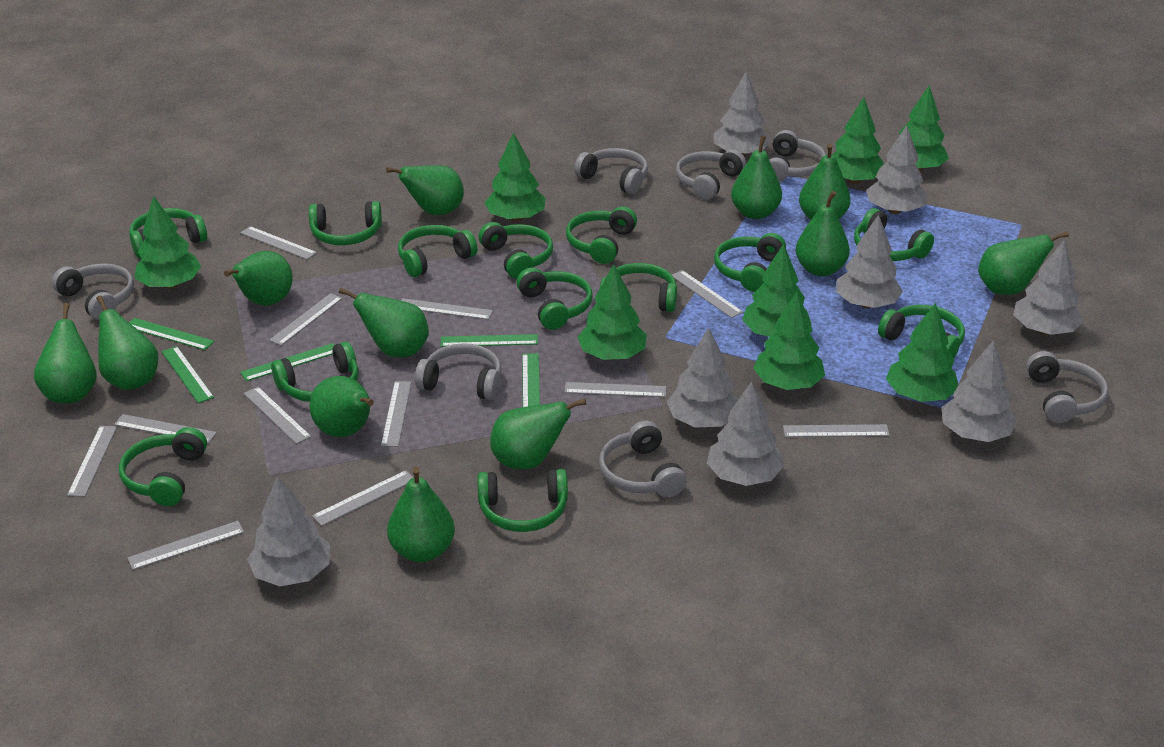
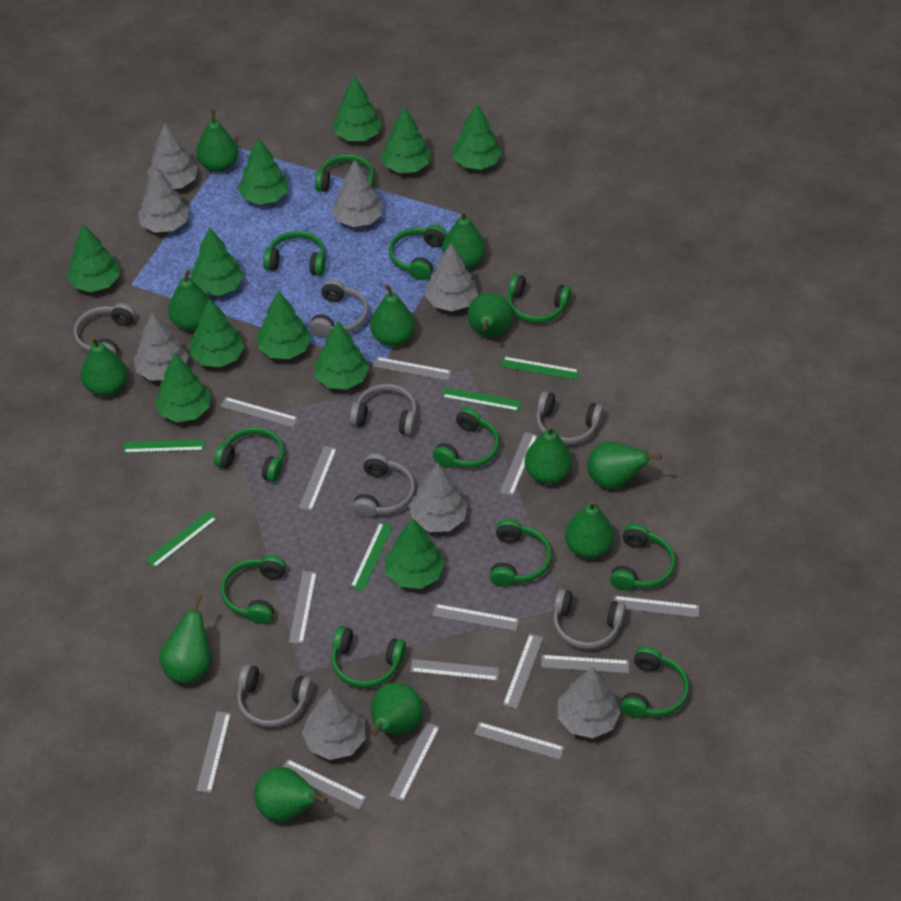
green headphones: 13 -> 11
green tree: 8 -> 11
grey ruler: 12 -> 14

